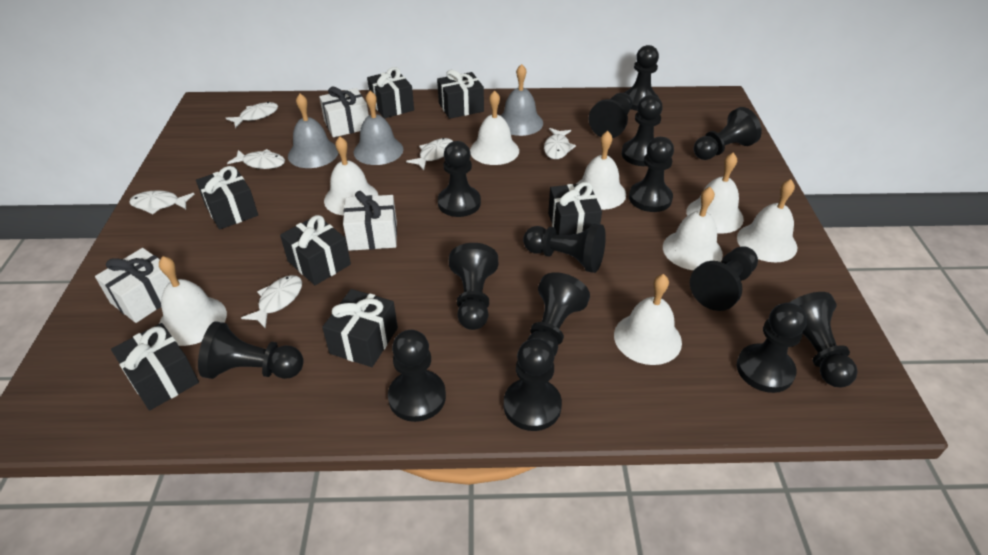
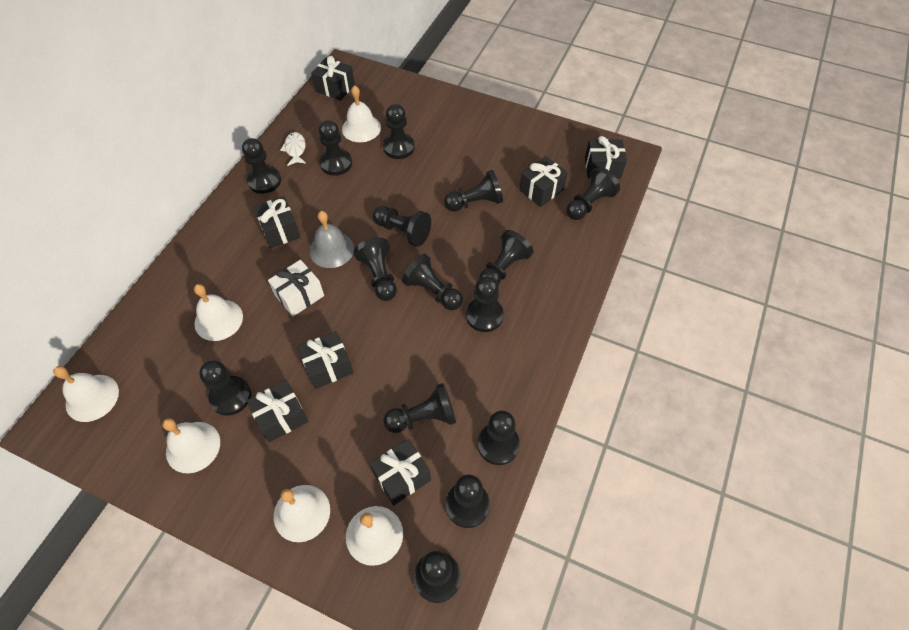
grey bell: 3 -> 1
white bell: 8 -> 6
white fish: 6 -> 1
white gift: 3 -> 1

